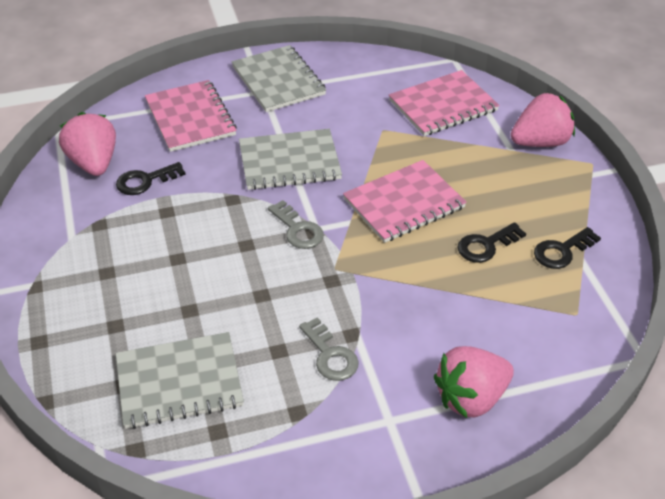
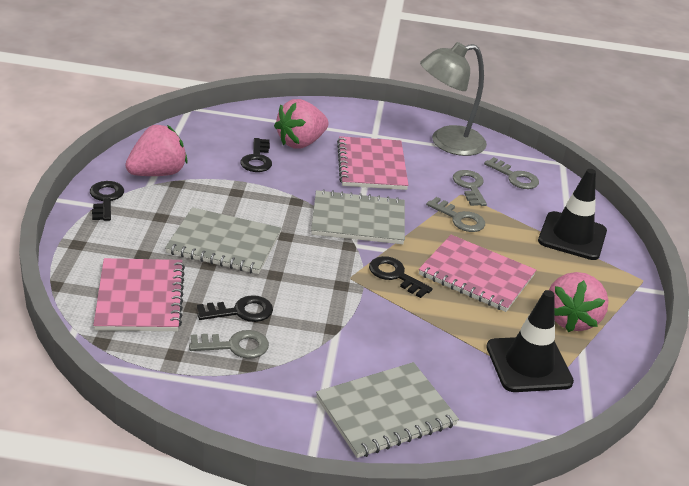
black key: 3 -> 4
black traffic cone: 0 -> 2
grey key: 2 -> 4
grey lamp: 0 -> 1

